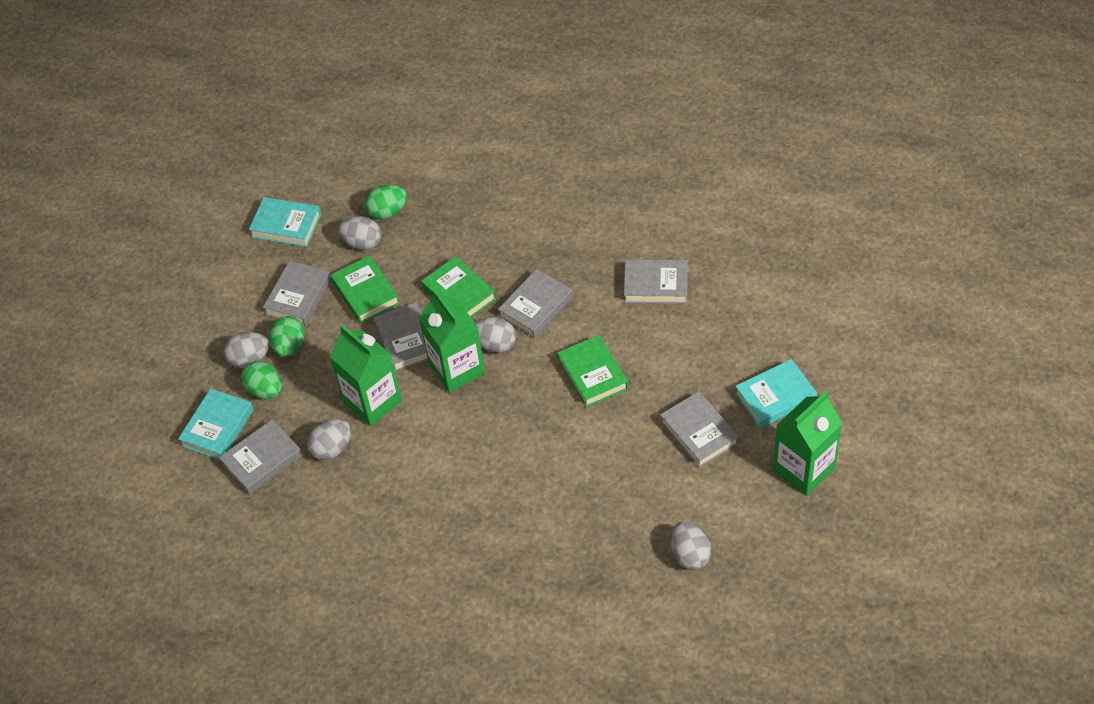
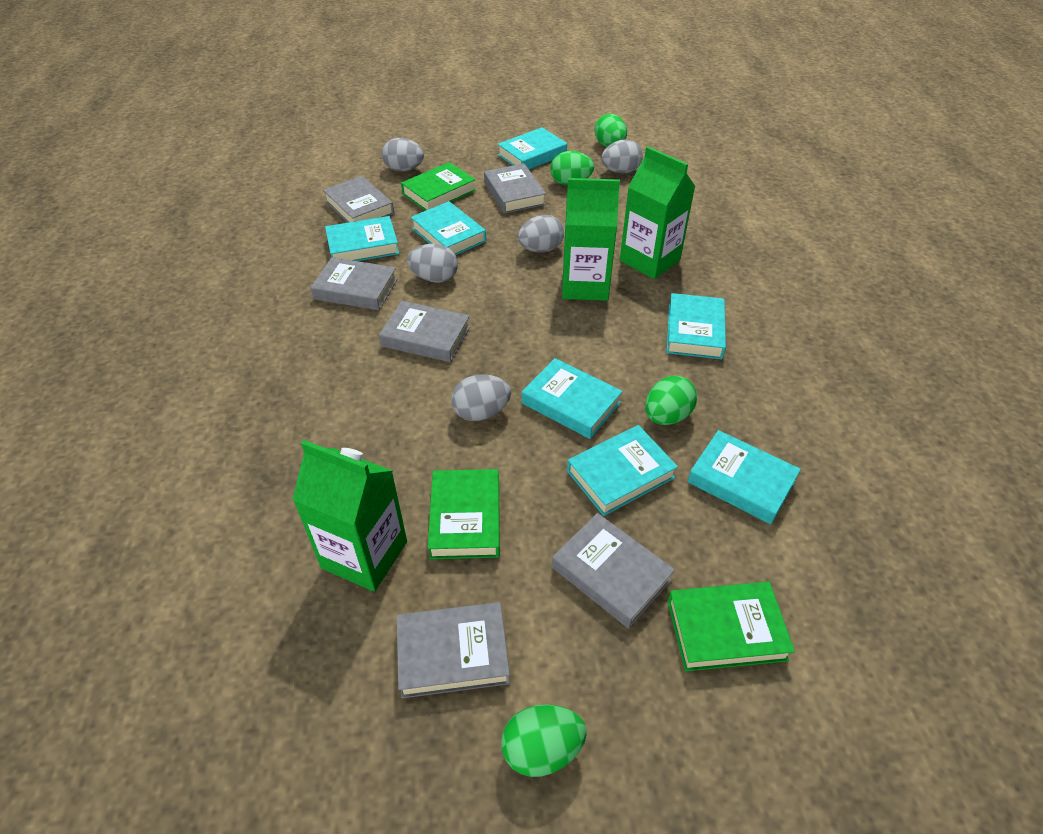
green egg: 3 -> 4
turquoise book: 3 -> 7

